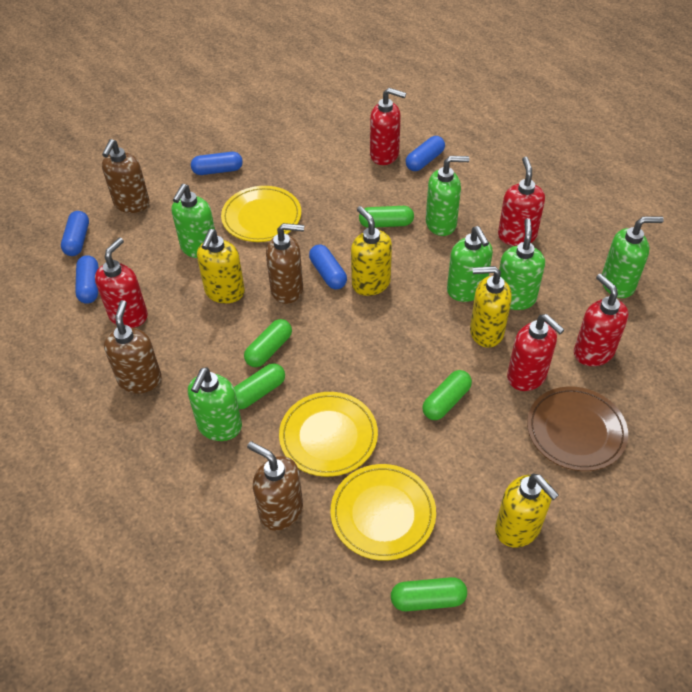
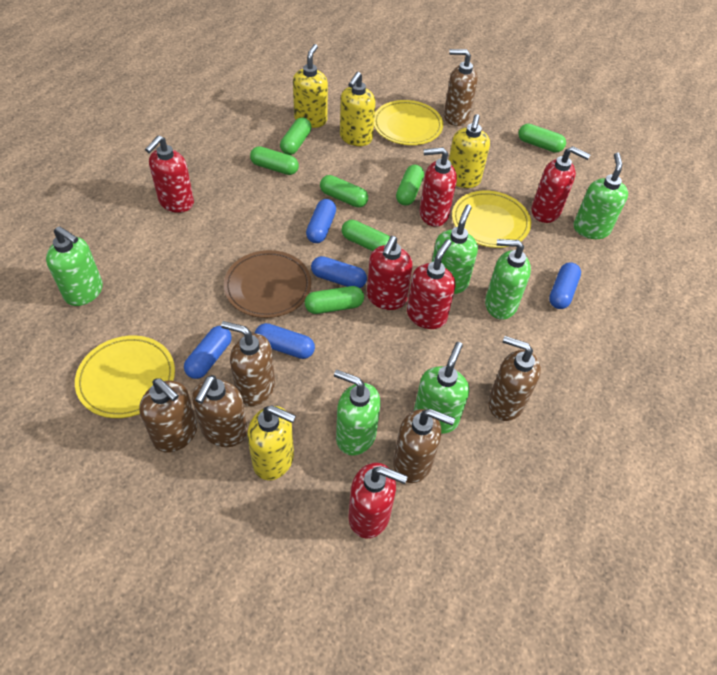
brown soap dispenser: 4 -> 6
green capsule: 5 -> 7
red soap dispenser: 5 -> 6

